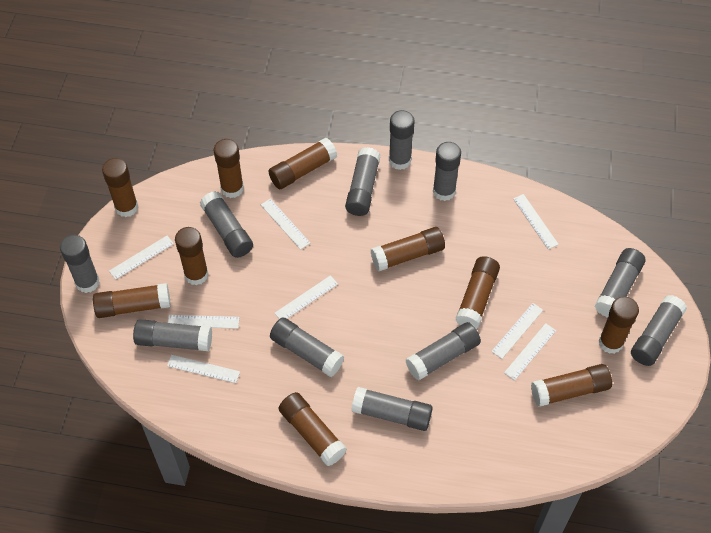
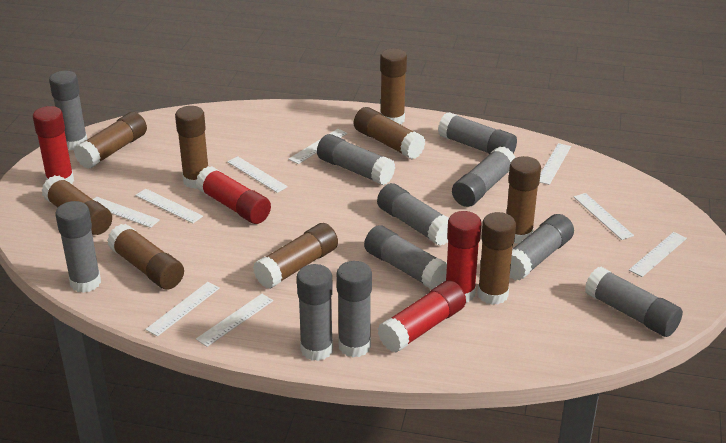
brown glue stick: 10 -> 9
red glue stick: 0 -> 4
white ruler: 8 -> 9

